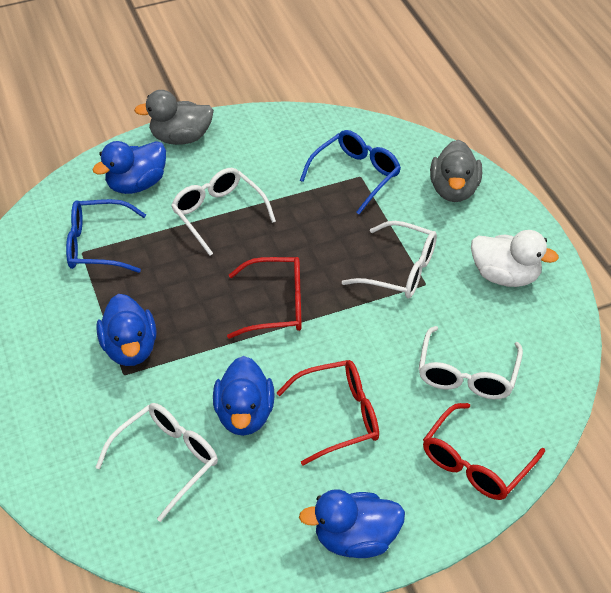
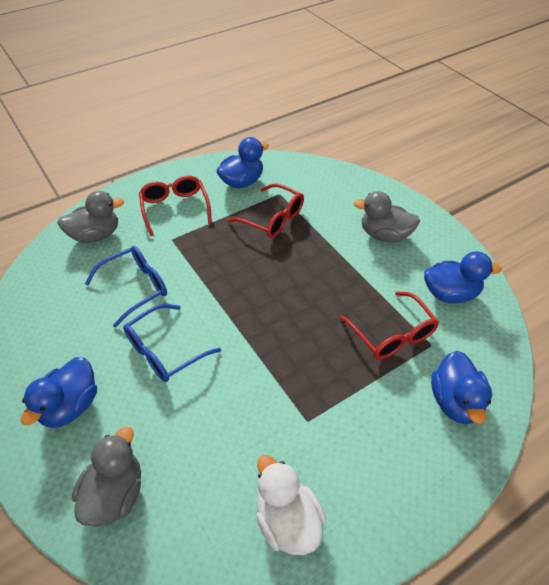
grey duck: 2 -> 3
white glasses: 4 -> 0

